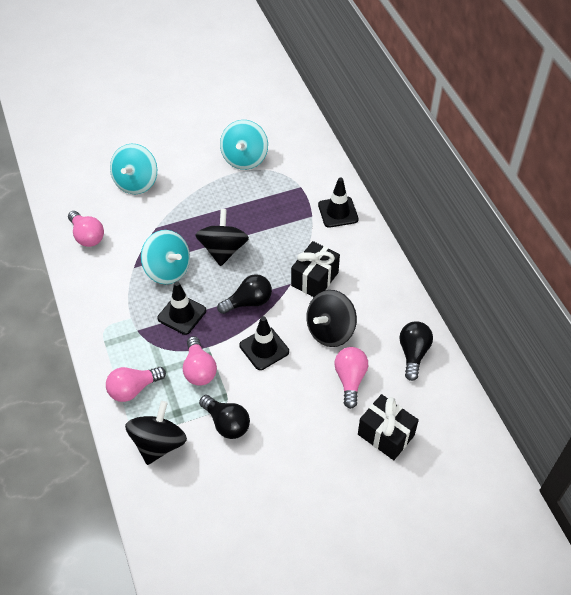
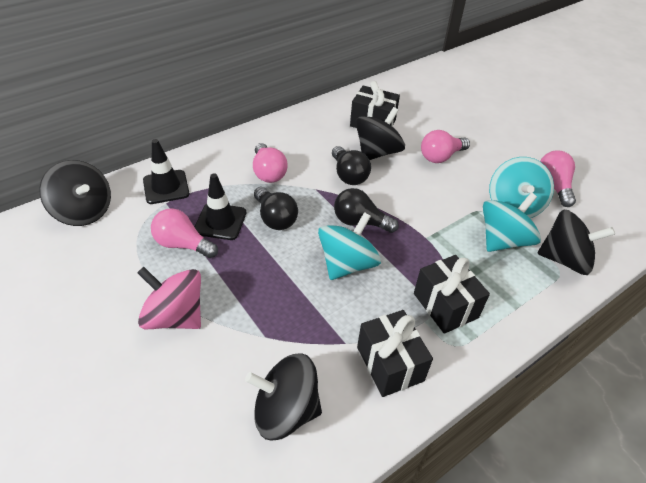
black gift: 2 -> 3
black spinning top: 3 -> 4
black traffic cone: 3 -> 2
pink spinning top: 0 -> 1

